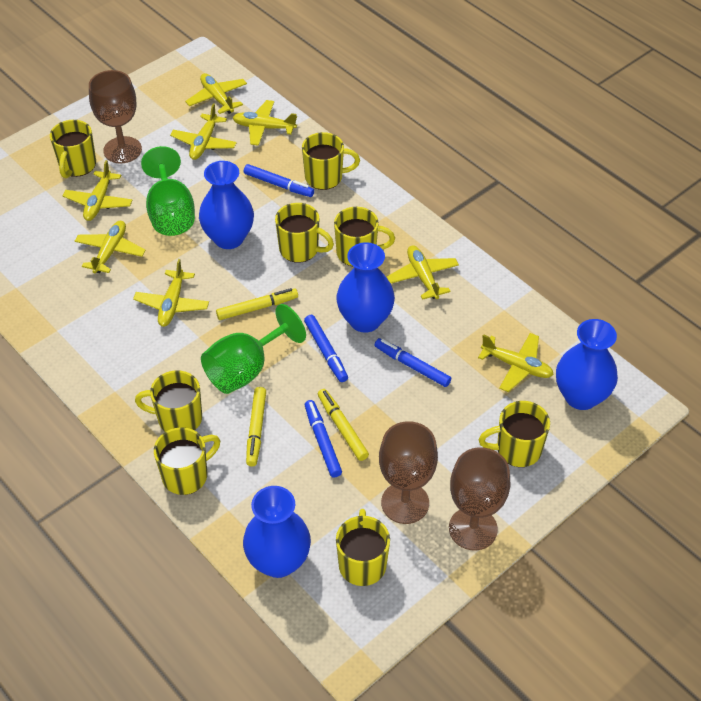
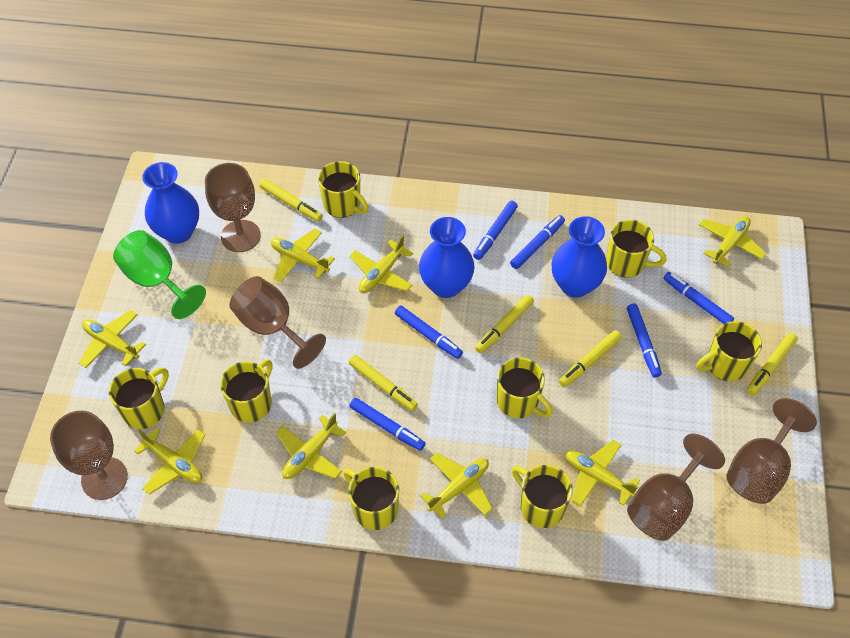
blue marker: 4 -> 6
blue vase: 4 -> 3
brown goblet: 3 -> 5
green goblet: 2 -> 1
yellow marker: 3 -> 5

